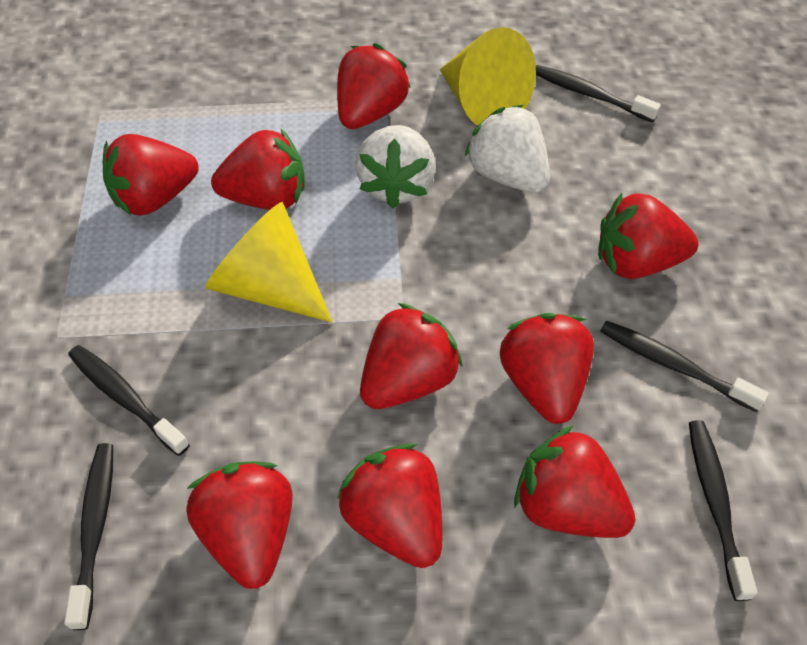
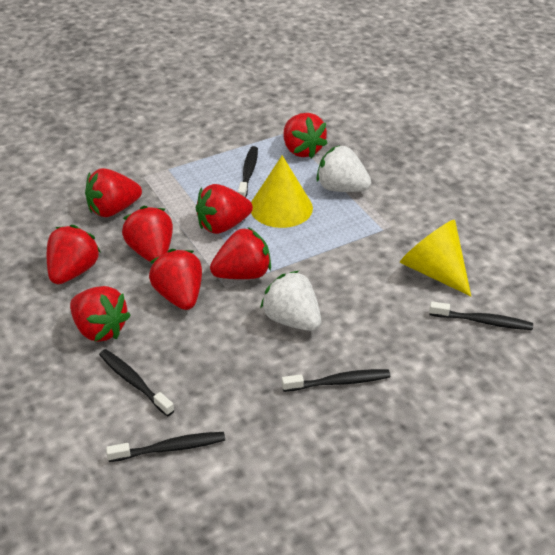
red strawberry: 9 -> 8

